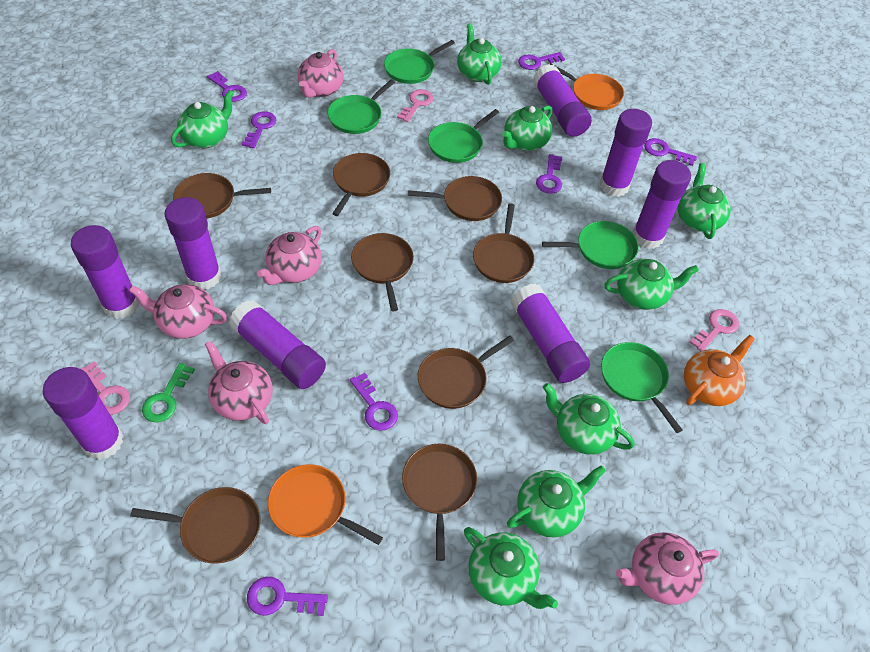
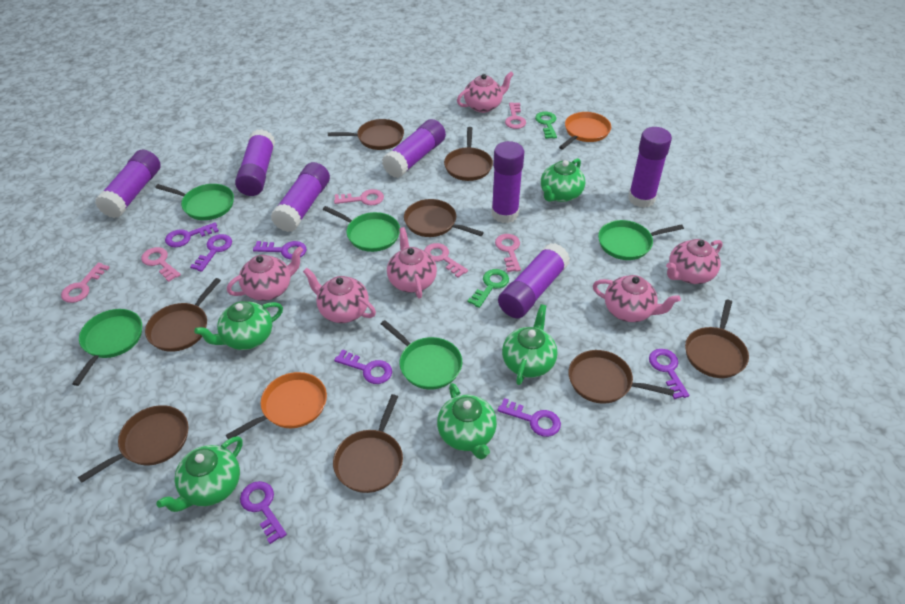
green key: 1 -> 2
green teapot: 8 -> 5
orange teapot: 1 -> 0
pink key: 3 -> 6
pink teapot: 5 -> 6
purple glue stick: 8 -> 7

